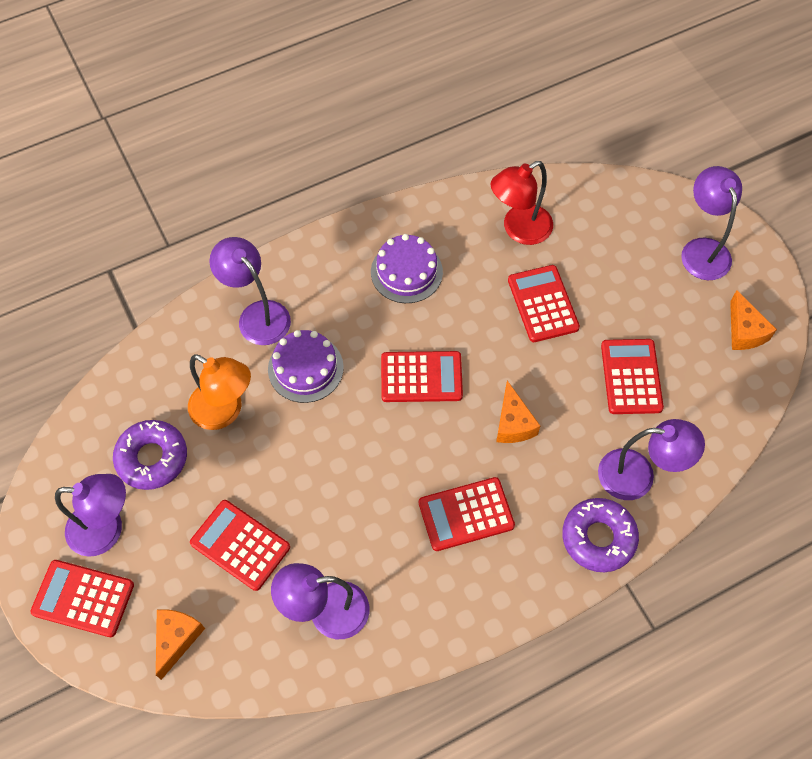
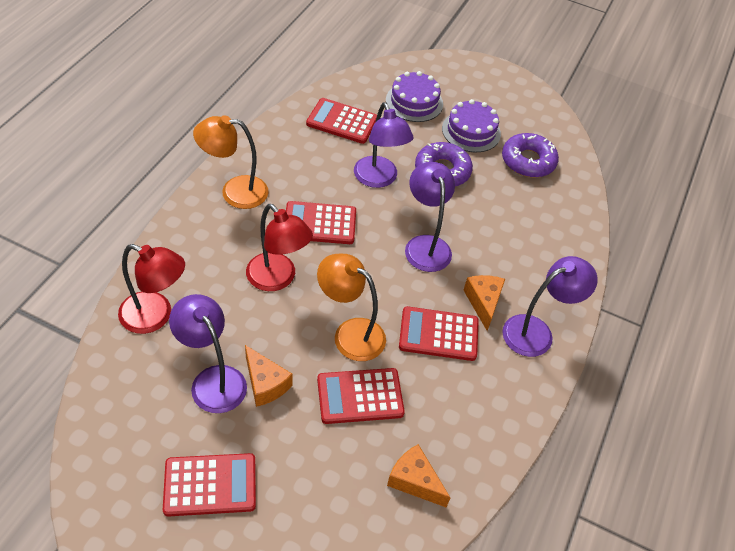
orange lamp: 1 -> 2
purple lamp: 5 -> 4
red calculator: 6 -> 5
red lamp: 1 -> 2

